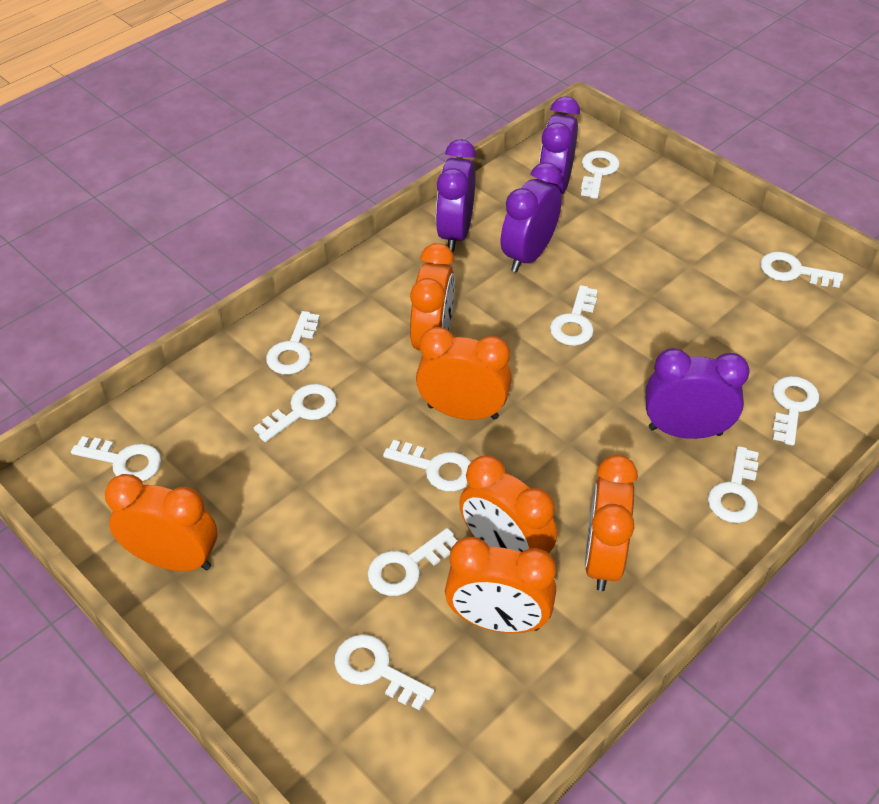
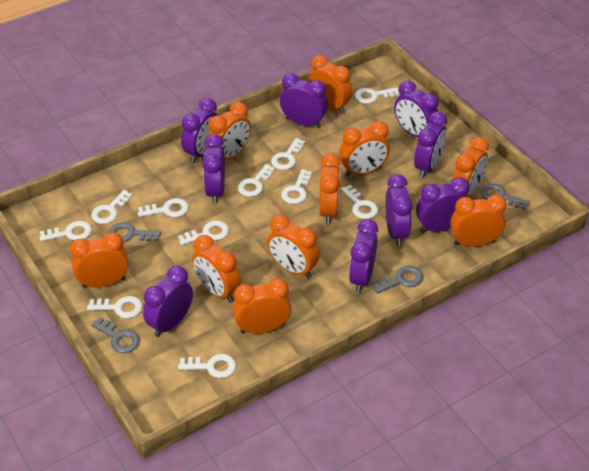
grey key: 0 -> 4
orange clock: 6 -> 10
purple clock: 4 -> 9

